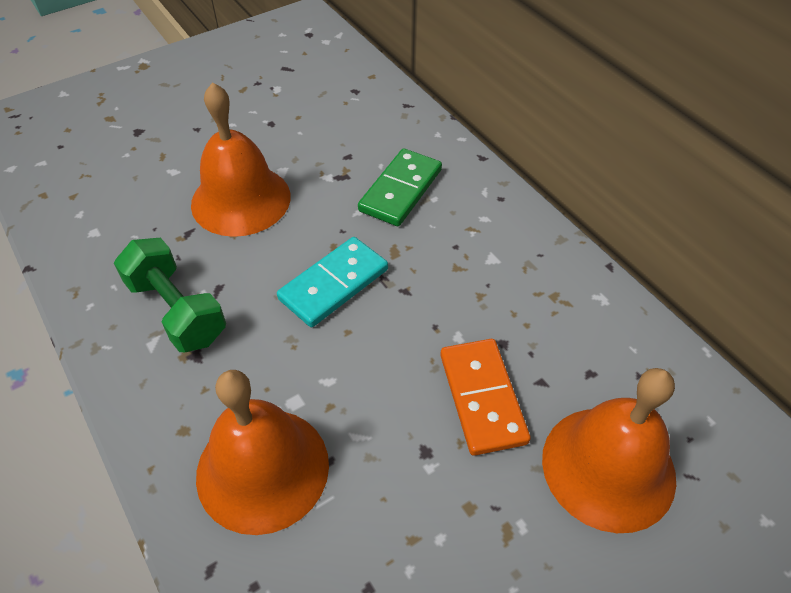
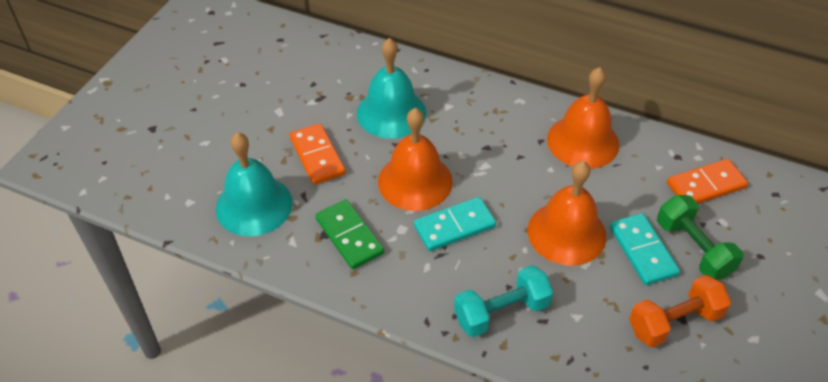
orange domino: 1 -> 2
orange dumbbell: 0 -> 1
turquoise bell: 0 -> 2
turquoise domino: 1 -> 2
turquoise dumbbell: 0 -> 1

